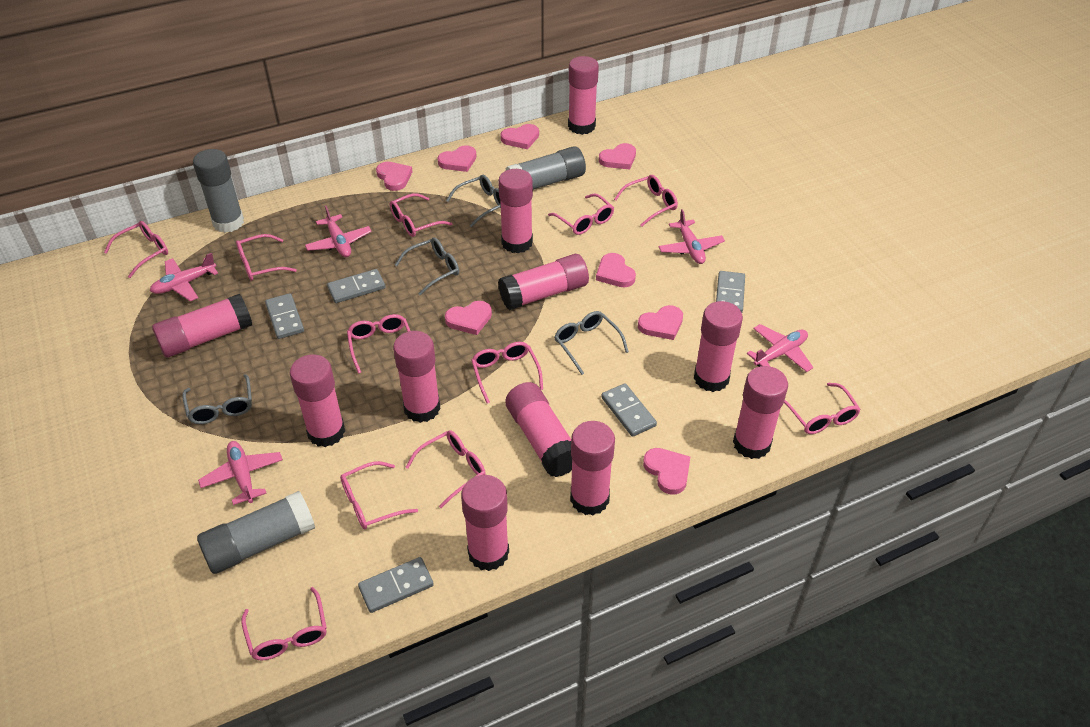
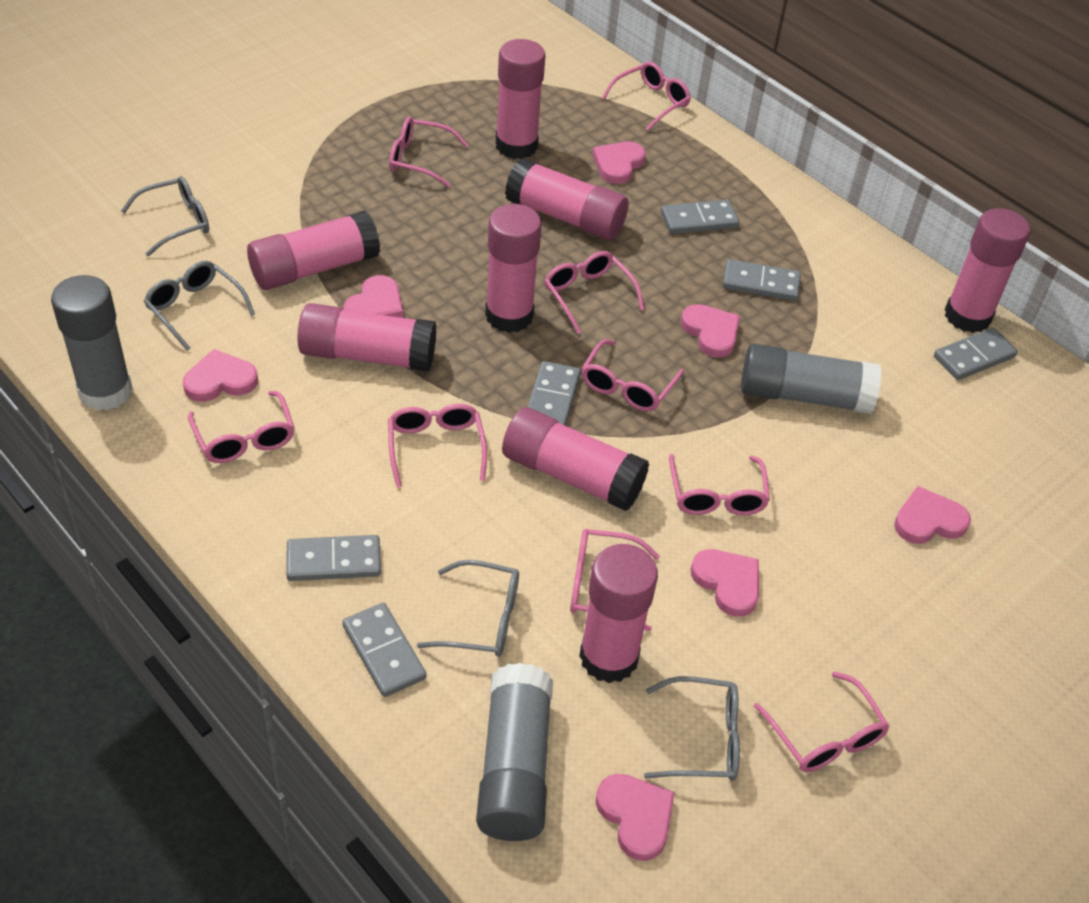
grey domino: 5 -> 6
pink glasses: 11 -> 9
pink glue stick: 11 -> 8
pink heart: 8 -> 7
pink plane: 5 -> 0

